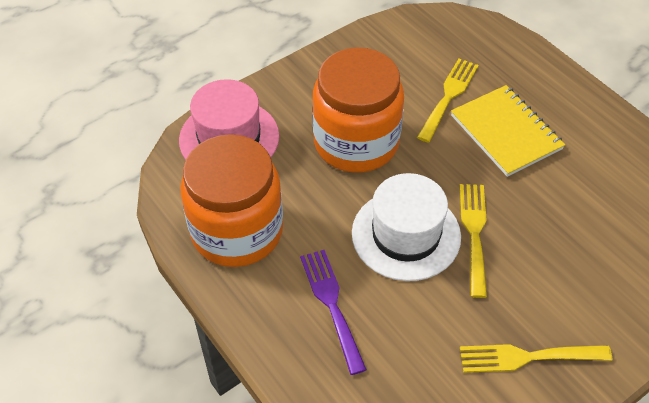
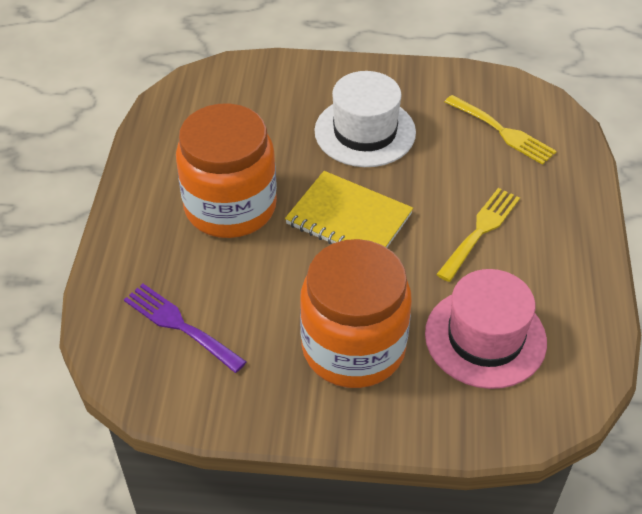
yellow fork: 3 -> 2

